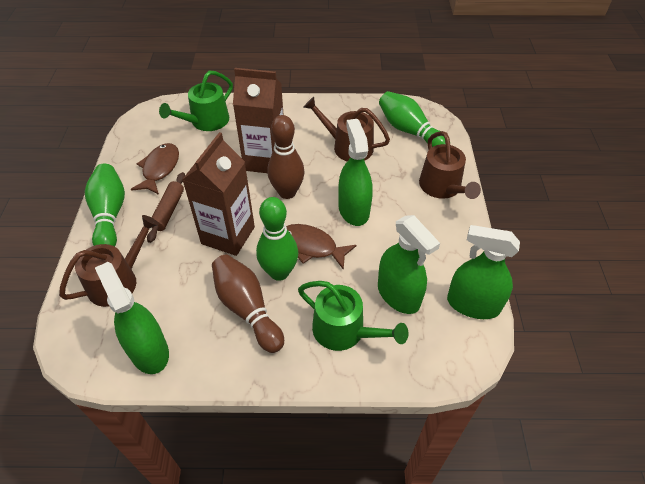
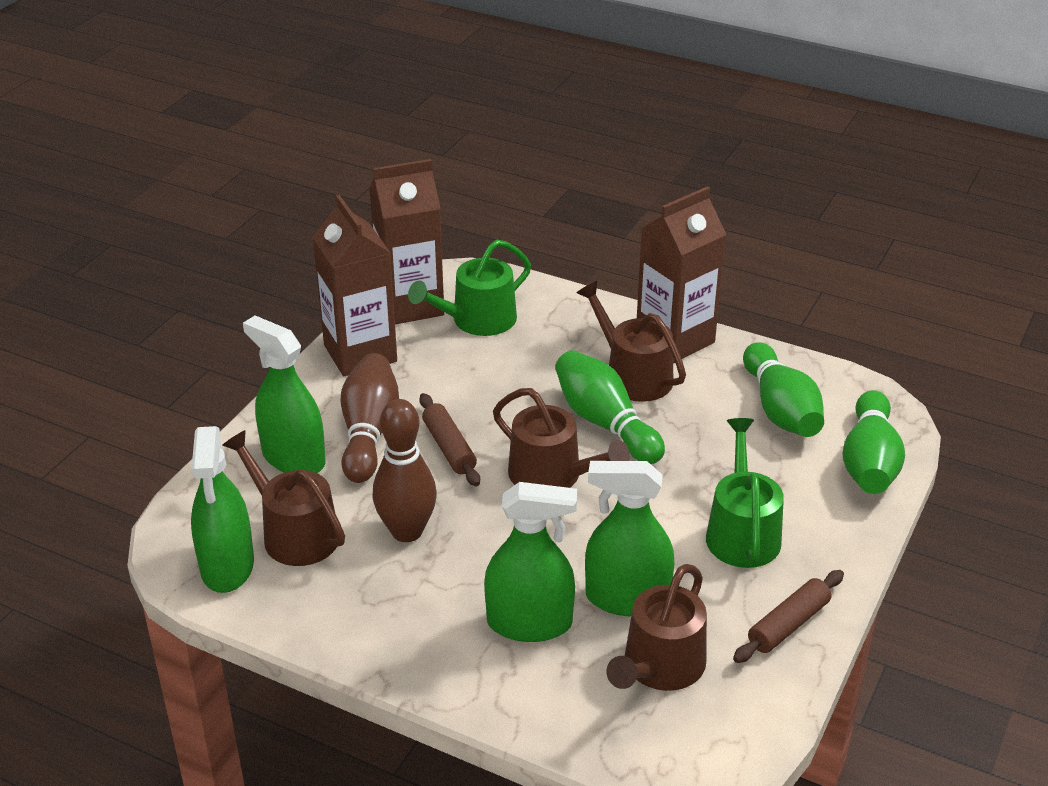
brown carton: 2 -> 3
brown fish: 2 -> 0
brown rolling pin: 1 -> 2
brown watering can: 3 -> 4

